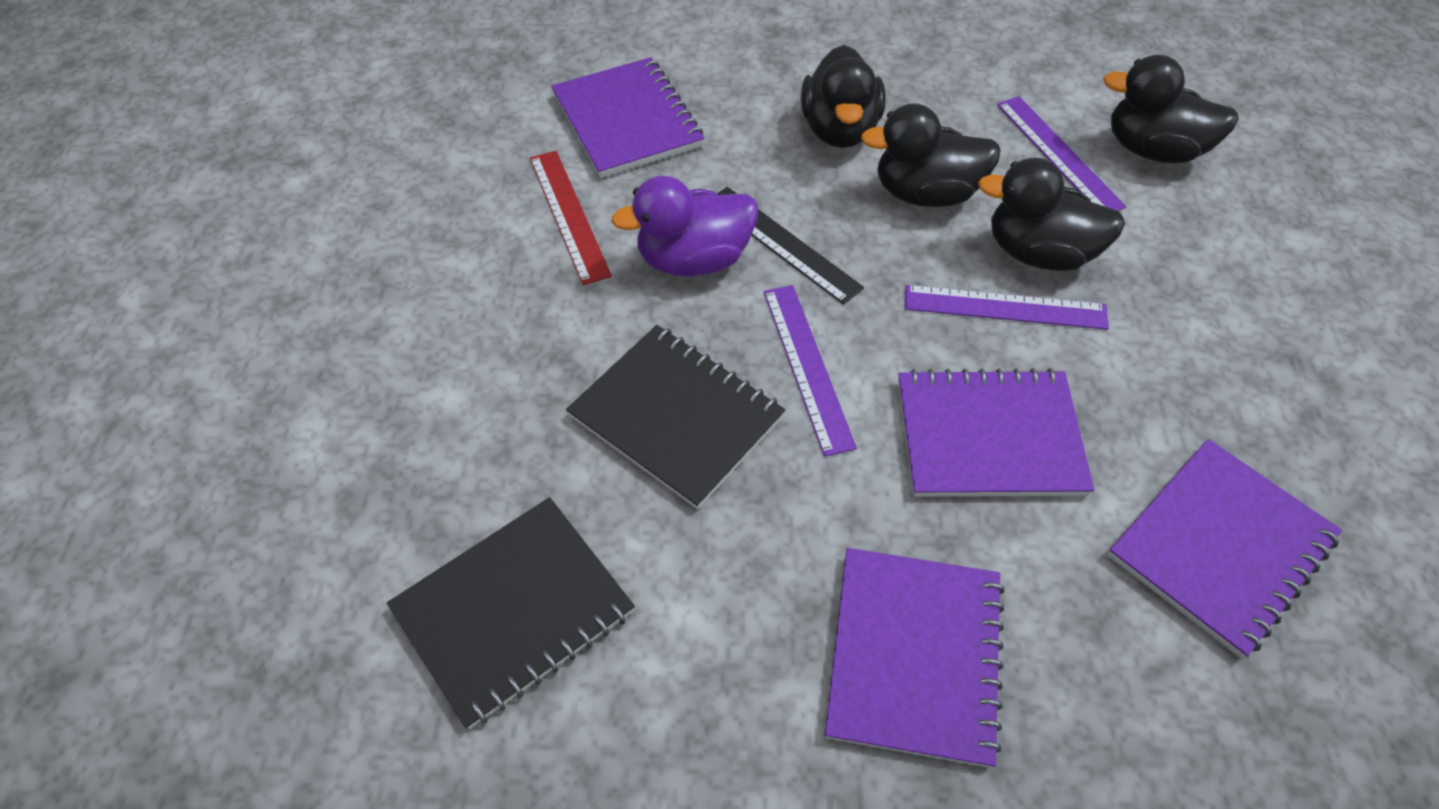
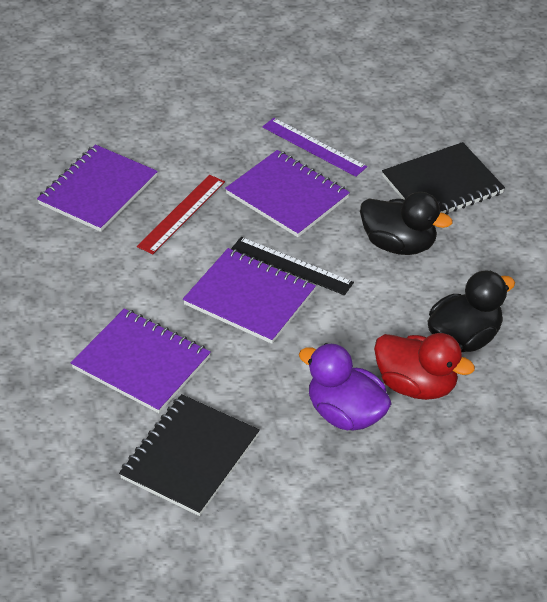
black duck: 4 -> 2
purple ruler: 3 -> 1
red duck: 0 -> 1

